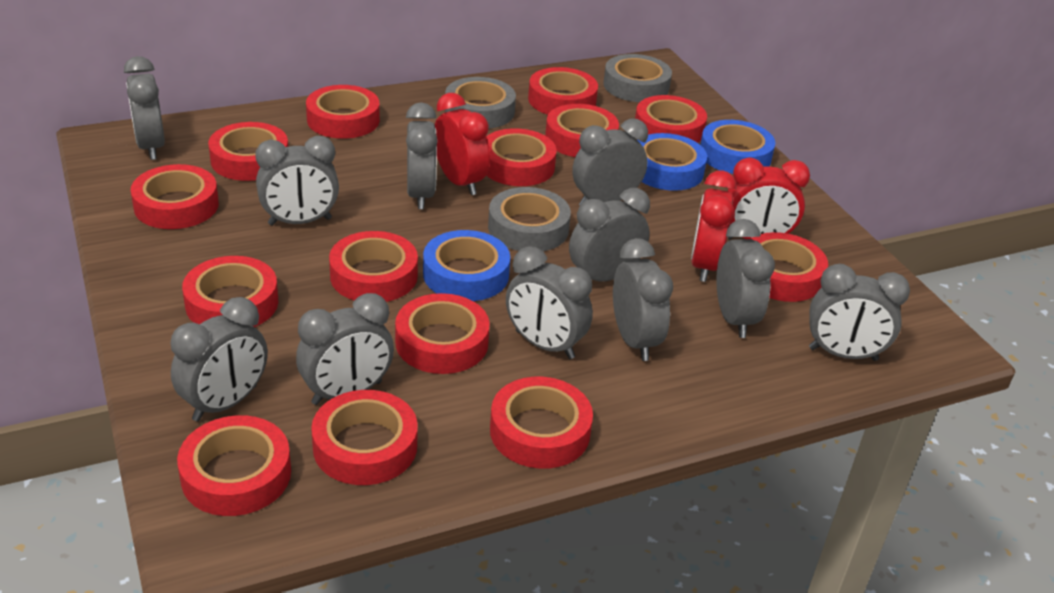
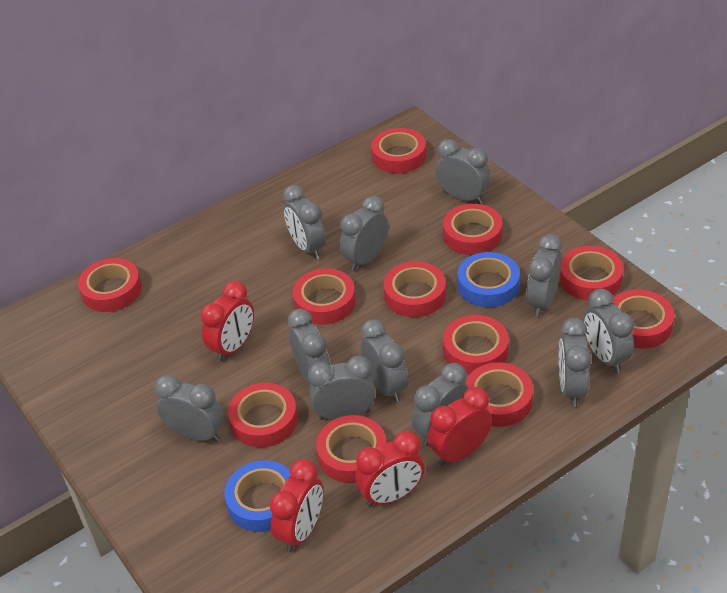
blue tape: 3 -> 2
grey tape: 3 -> 0
red clock: 3 -> 4
red tape: 14 -> 11

